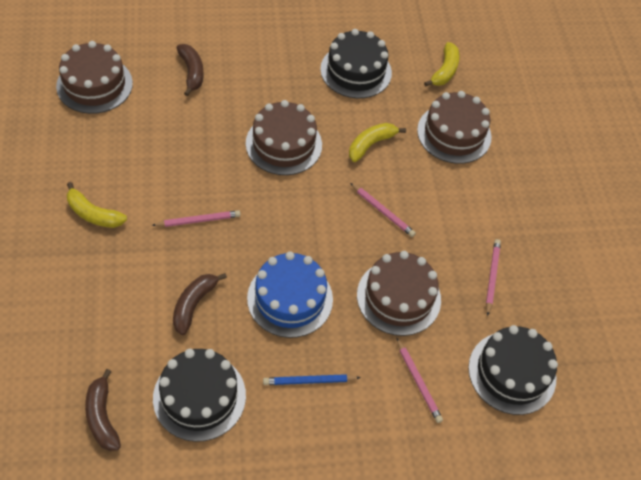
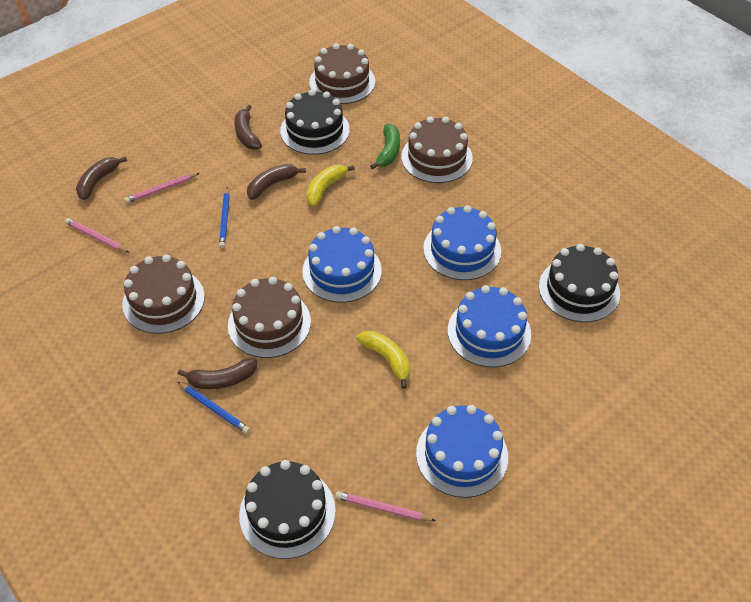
blue cake: 1 -> 4
blue pencil: 1 -> 2
brown banana: 3 -> 4
green banana: 0 -> 1
pink pencil: 4 -> 3
yellow banana: 3 -> 2

